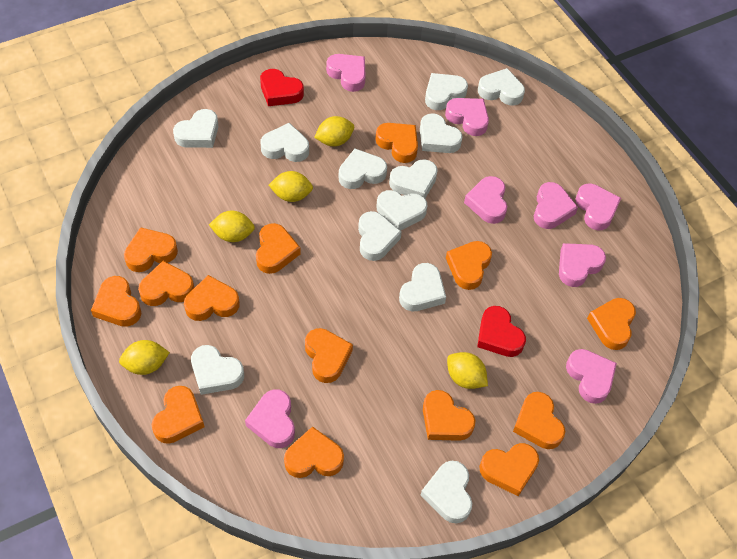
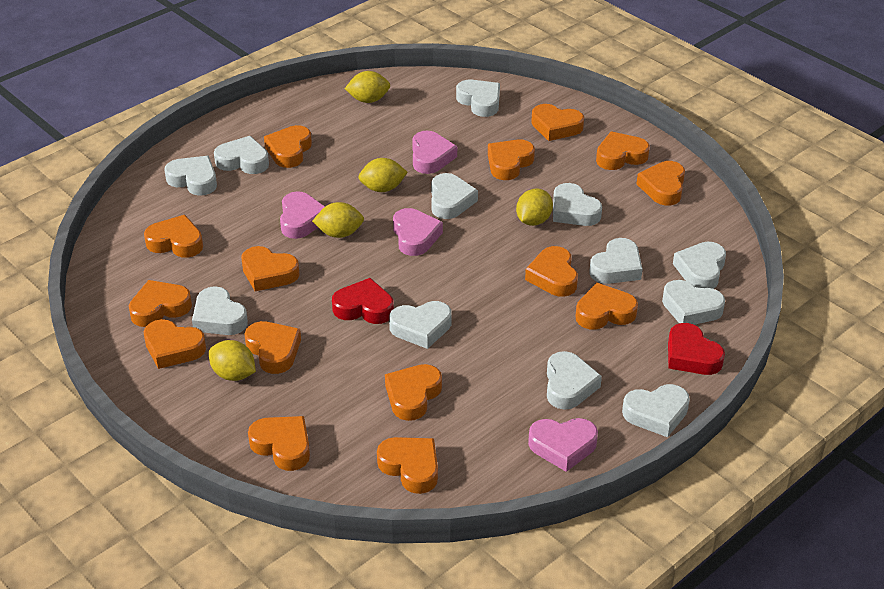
orange heart: 14 -> 15
pink heart: 8 -> 4

